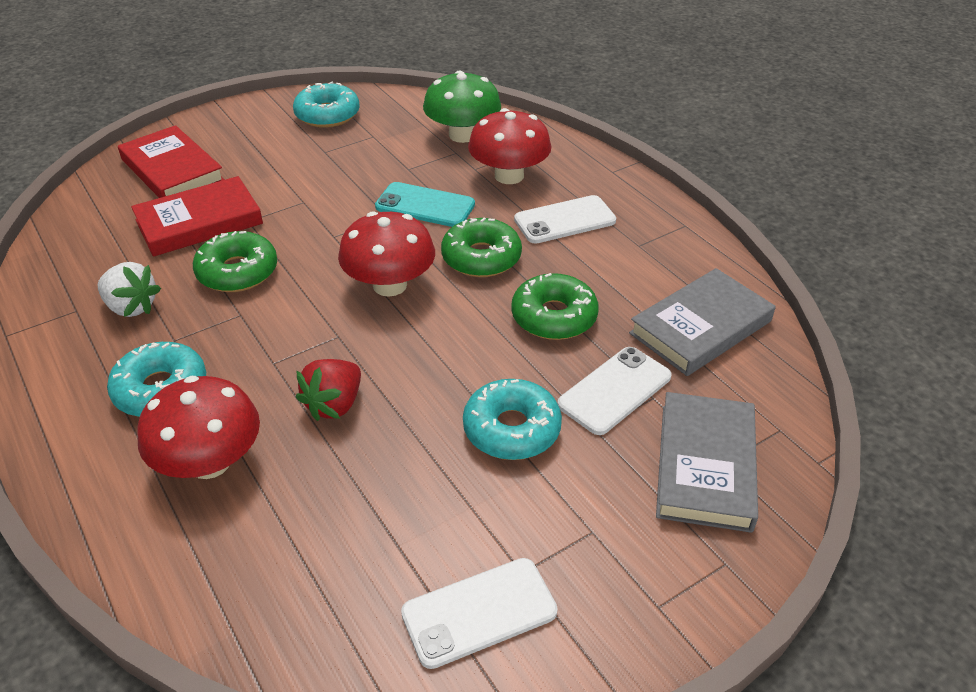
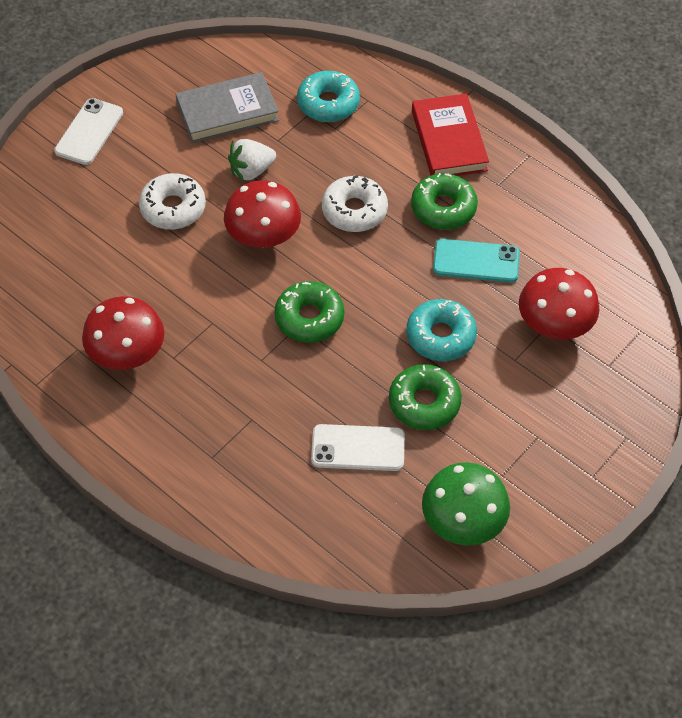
grey book: 2 -> 1
red book: 2 -> 1
red strawberry: 1 -> 0
turquoise donut: 3 -> 2
white donut: 0 -> 2
white phone: 3 -> 2

